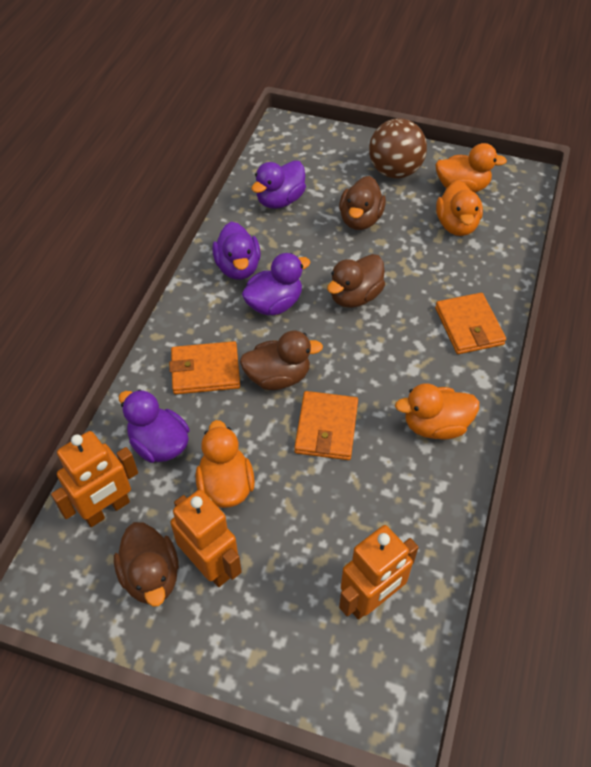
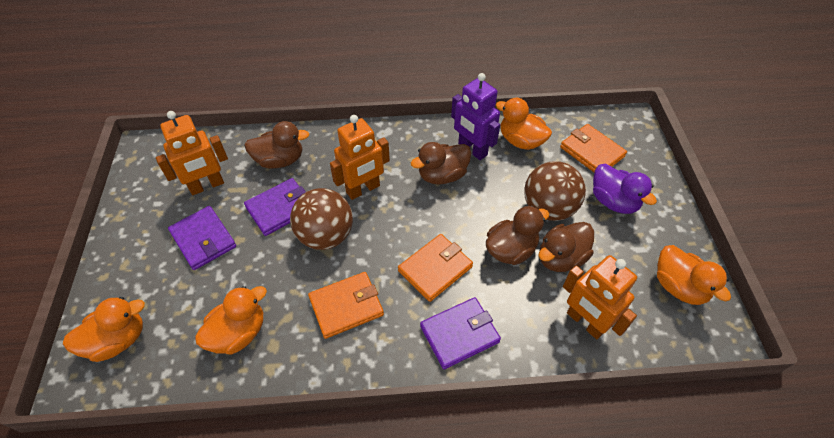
brown ball: 1 -> 2
purple duck: 4 -> 1
purple robot: 0 -> 1
purple wallet: 0 -> 3

